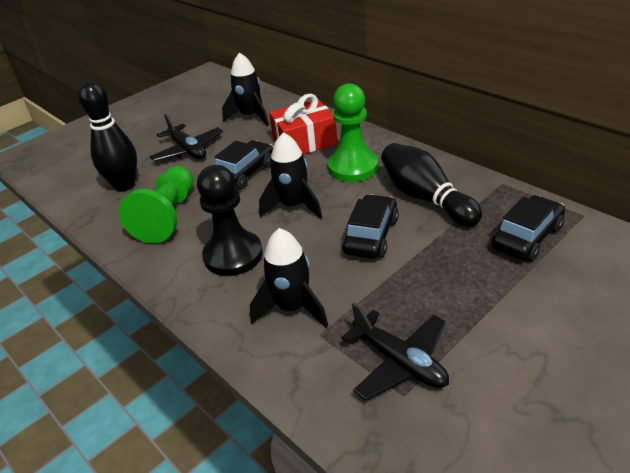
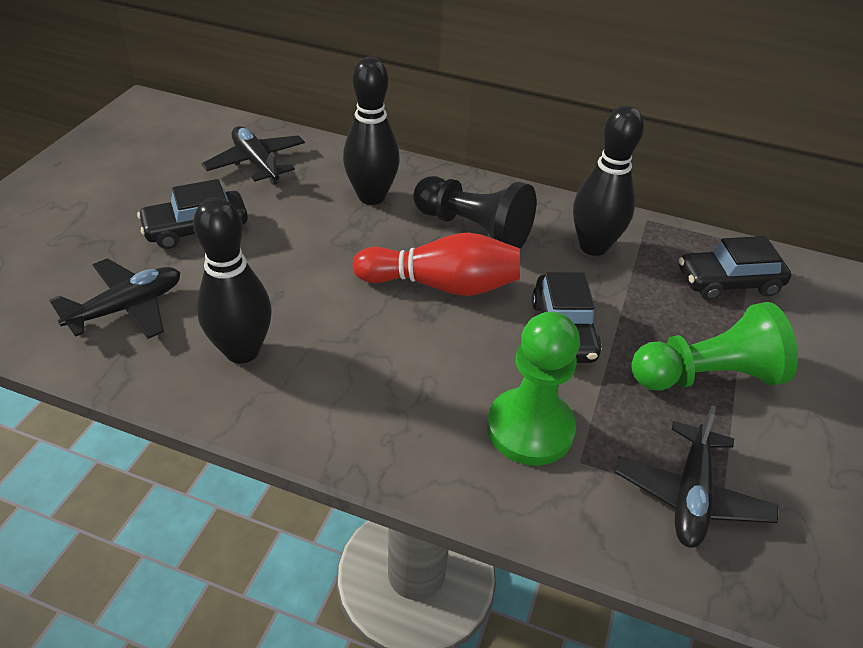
black bowling pin: 2 -> 3
black plane: 2 -> 3
black rocket: 3 -> 0
red bowling pin: 0 -> 1
red gift: 1 -> 0

